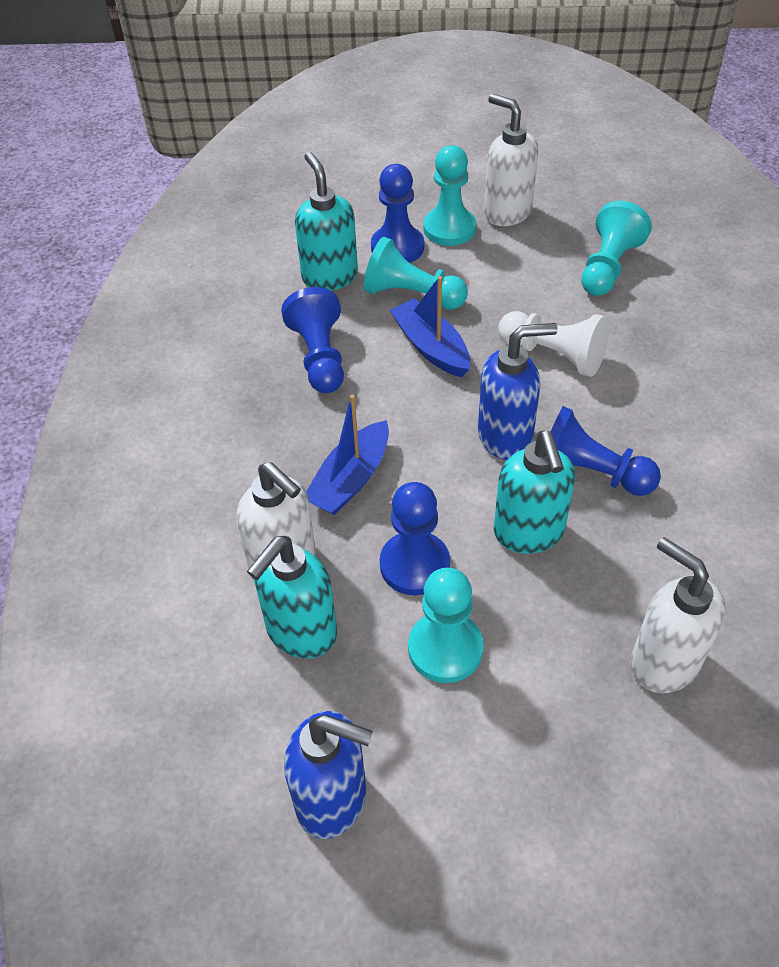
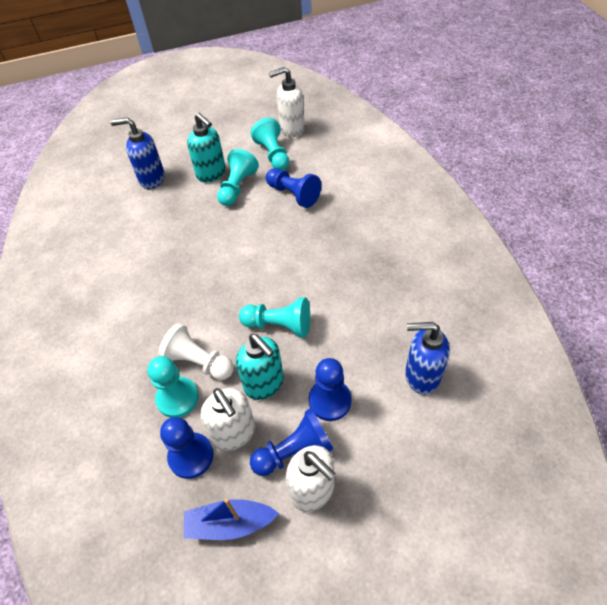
blue boat: 2 -> 1
turquoise soap dispenser: 3 -> 2

